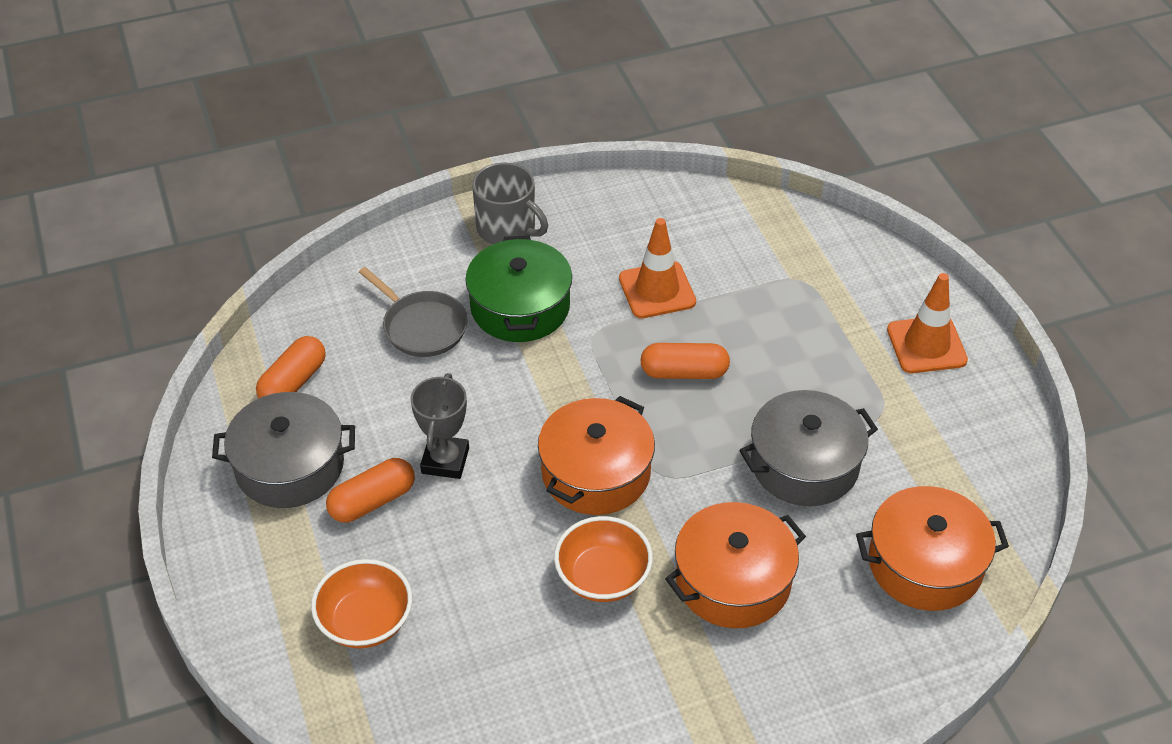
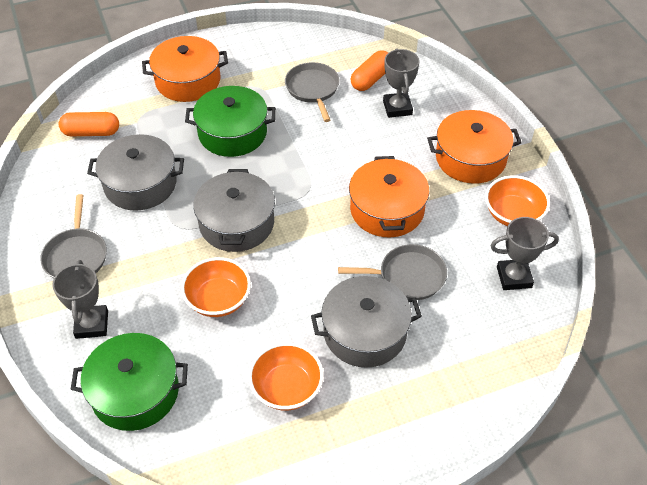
green pot: 1 -> 2
grey mug: 1 -> 0
grey pan: 1 -> 3
grey pot: 2 -> 3
grey trophy: 1 -> 3
orange bowl: 2 -> 3
orange capsule: 3 -> 2
orange traffic cone: 2 -> 0

